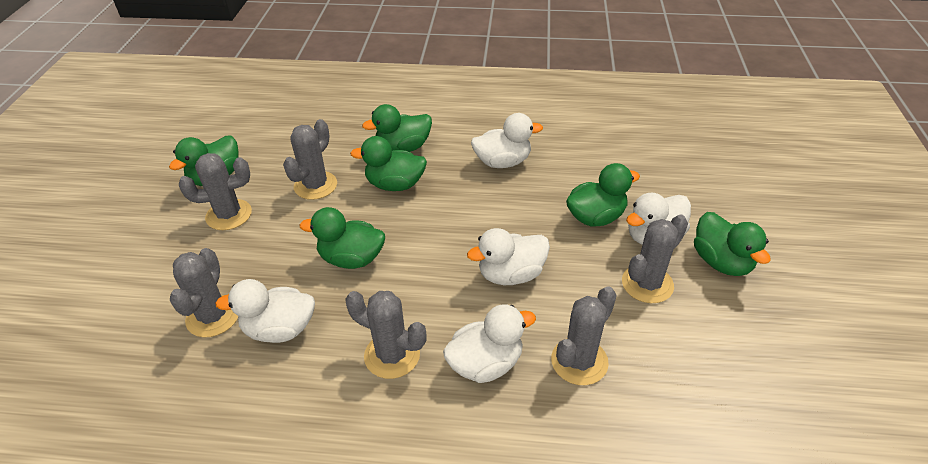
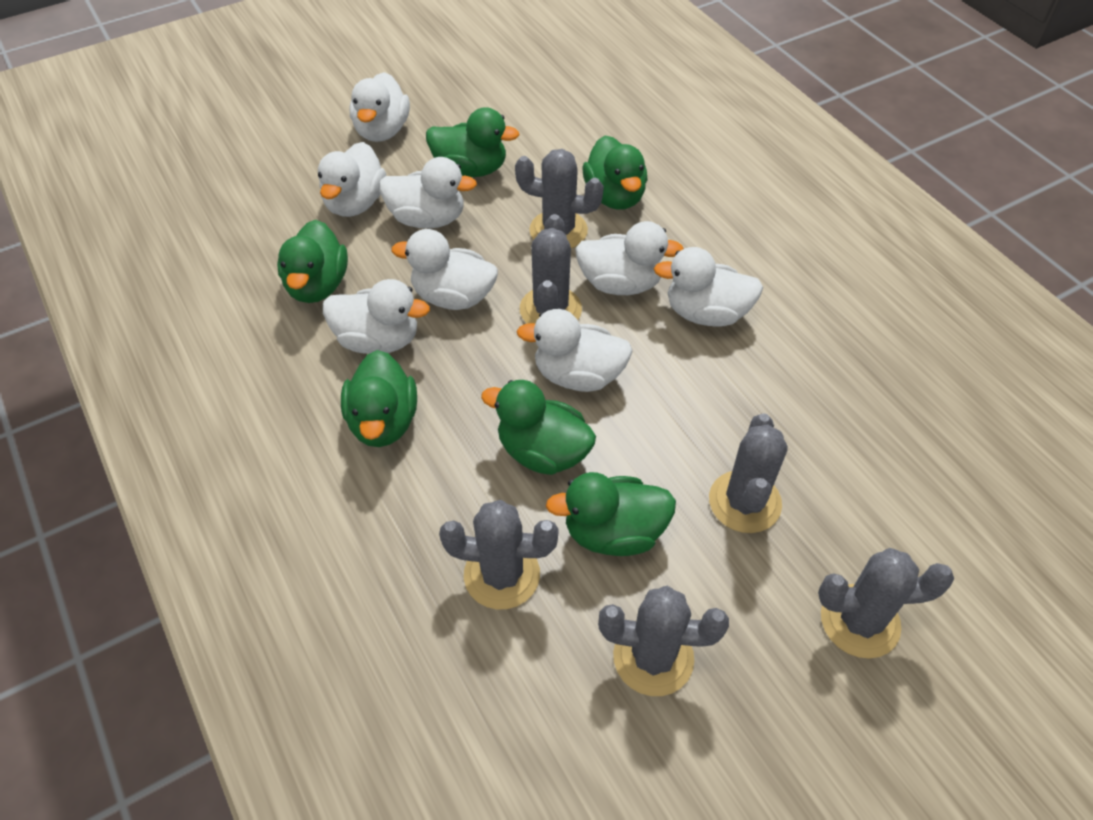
white duck: 5 -> 8

